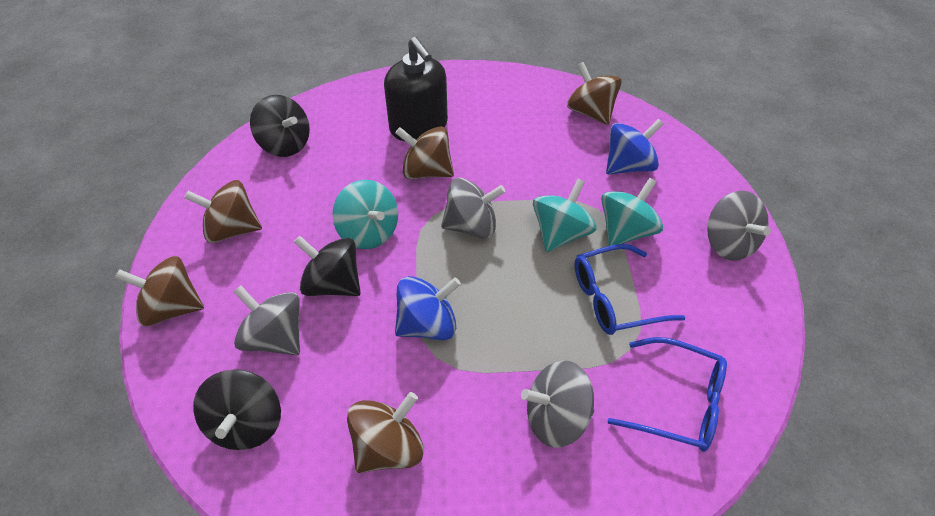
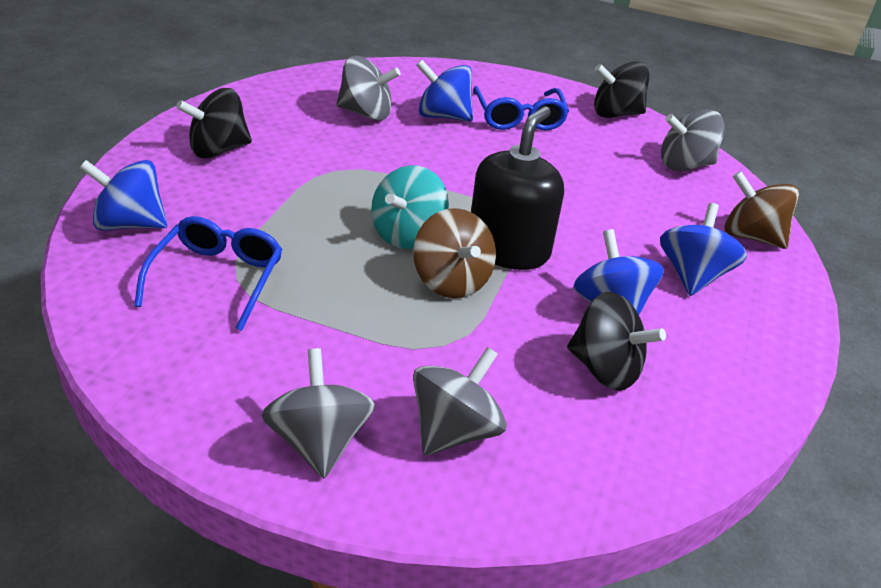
blue spinning top: 2 -> 4
brown spinning top: 5 -> 2
turquoise spinning top: 3 -> 1

